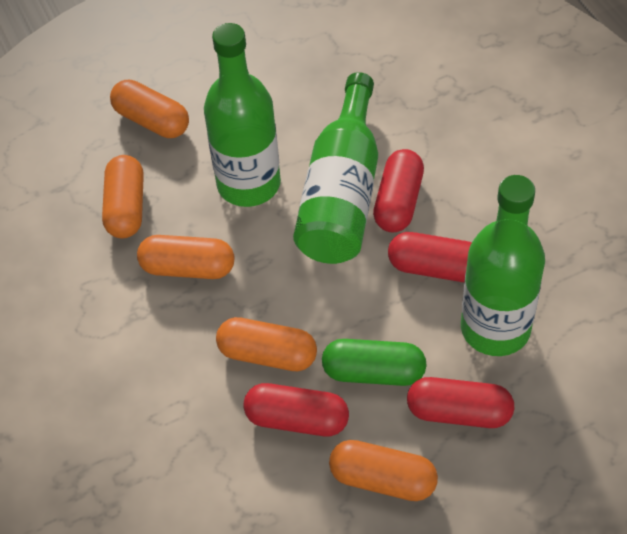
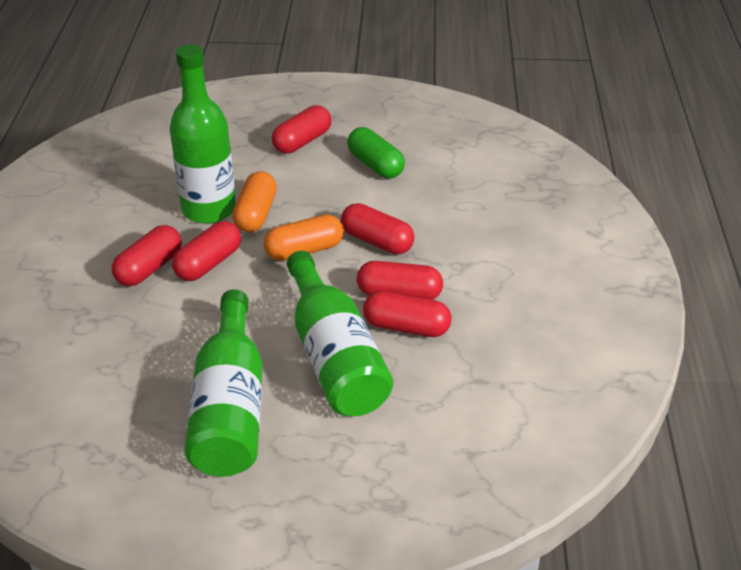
orange capsule: 5 -> 2
red capsule: 4 -> 6

